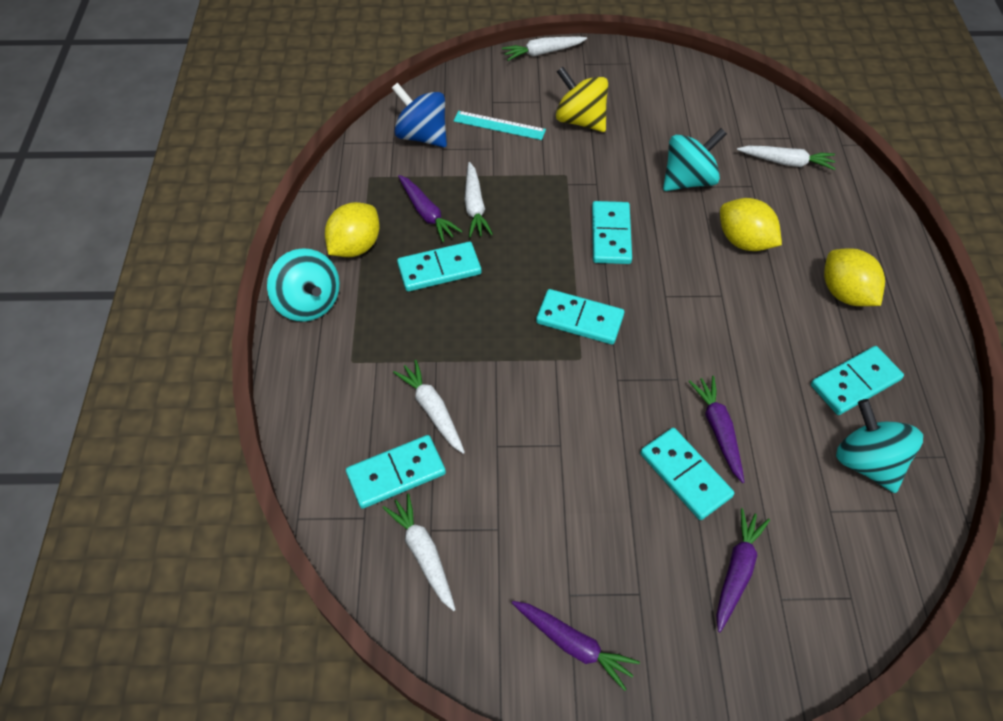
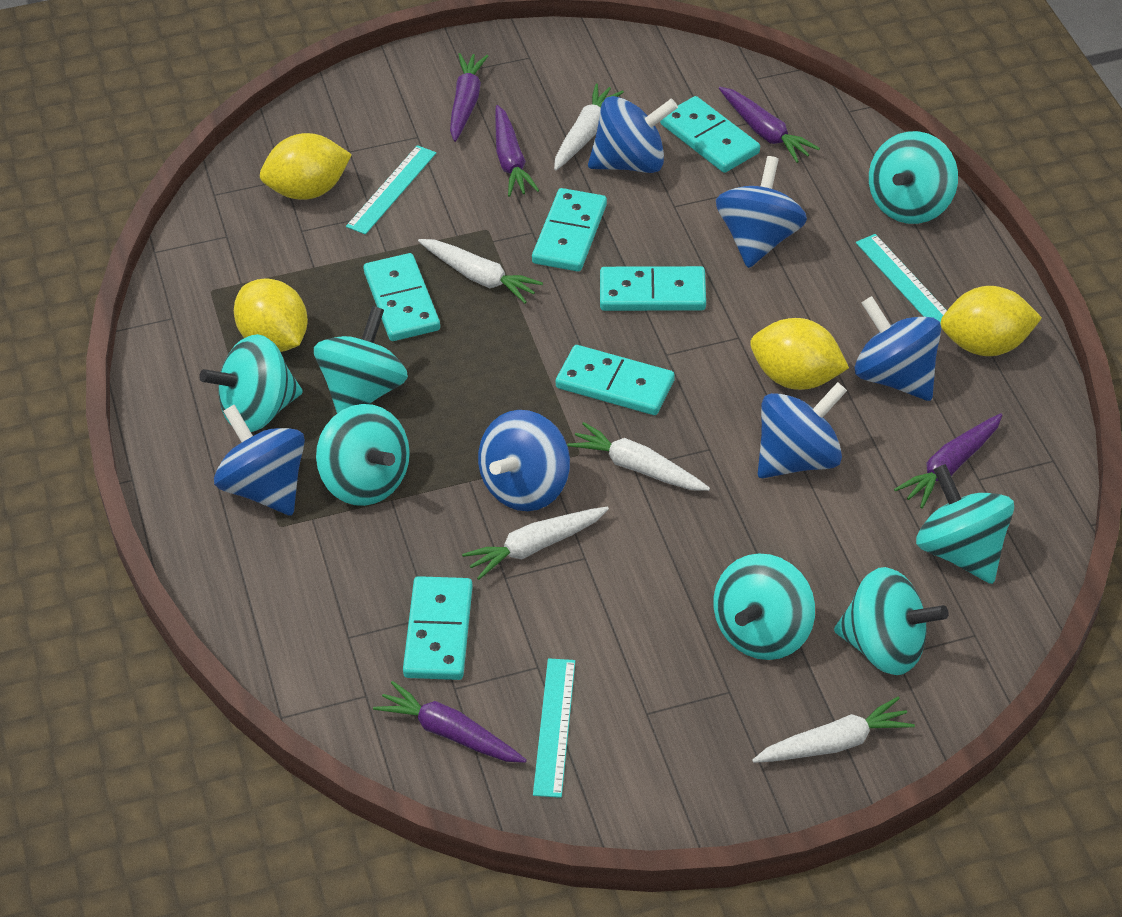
blue spinning top: 1 -> 6
purple carrot: 4 -> 5
turquoise ruler: 1 -> 3
turquoise spinning top: 3 -> 7
yellow lemon: 3 -> 4
yellow spinning top: 1 -> 0

